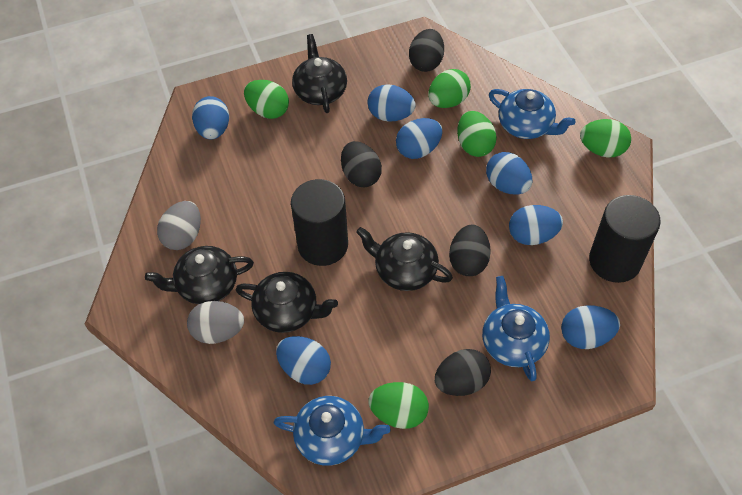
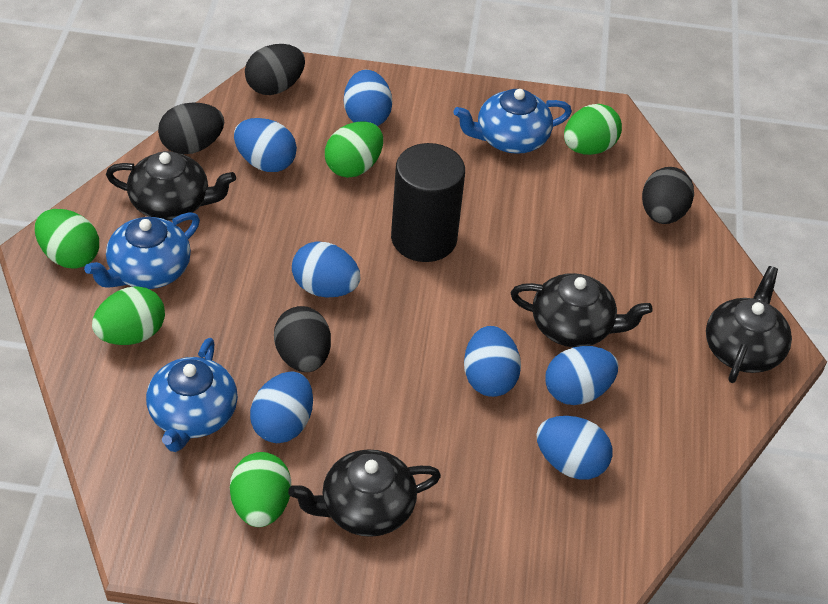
black cylinder: 2 -> 1
grey egg: 2 -> 0

